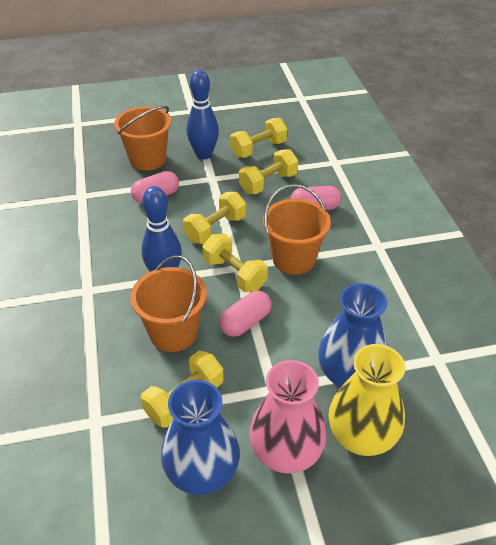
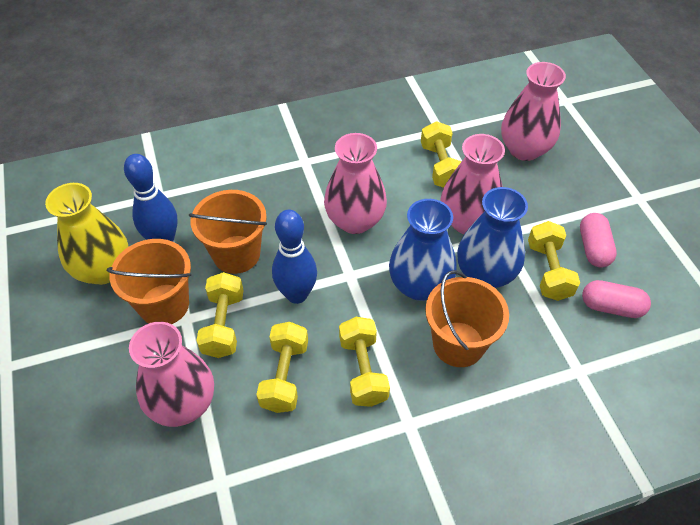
pink capsule: 3 -> 2
pink vase: 1 -> 4

